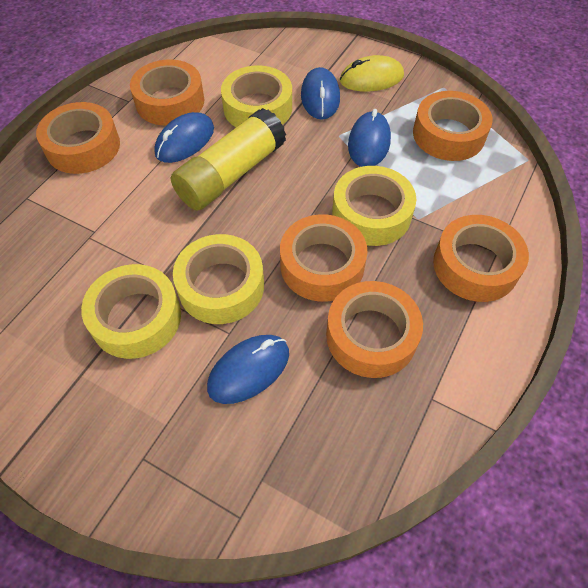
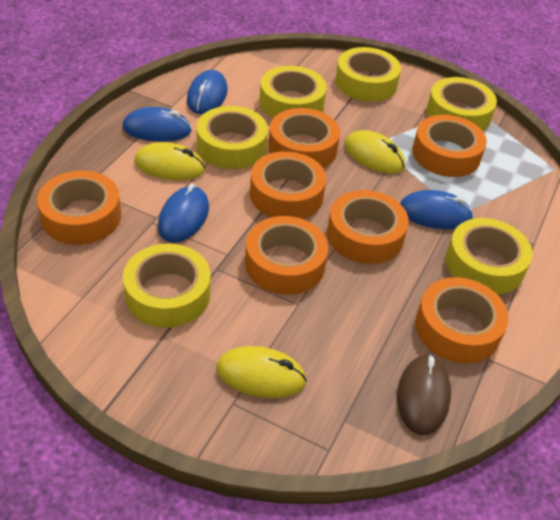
brown mouse: 0 -> 1
orange tape: 6 -> 7
yellow glue stick: 1 -> 0
yellow mouse: 1 -> 3
yellow tape: 4 -> 6

